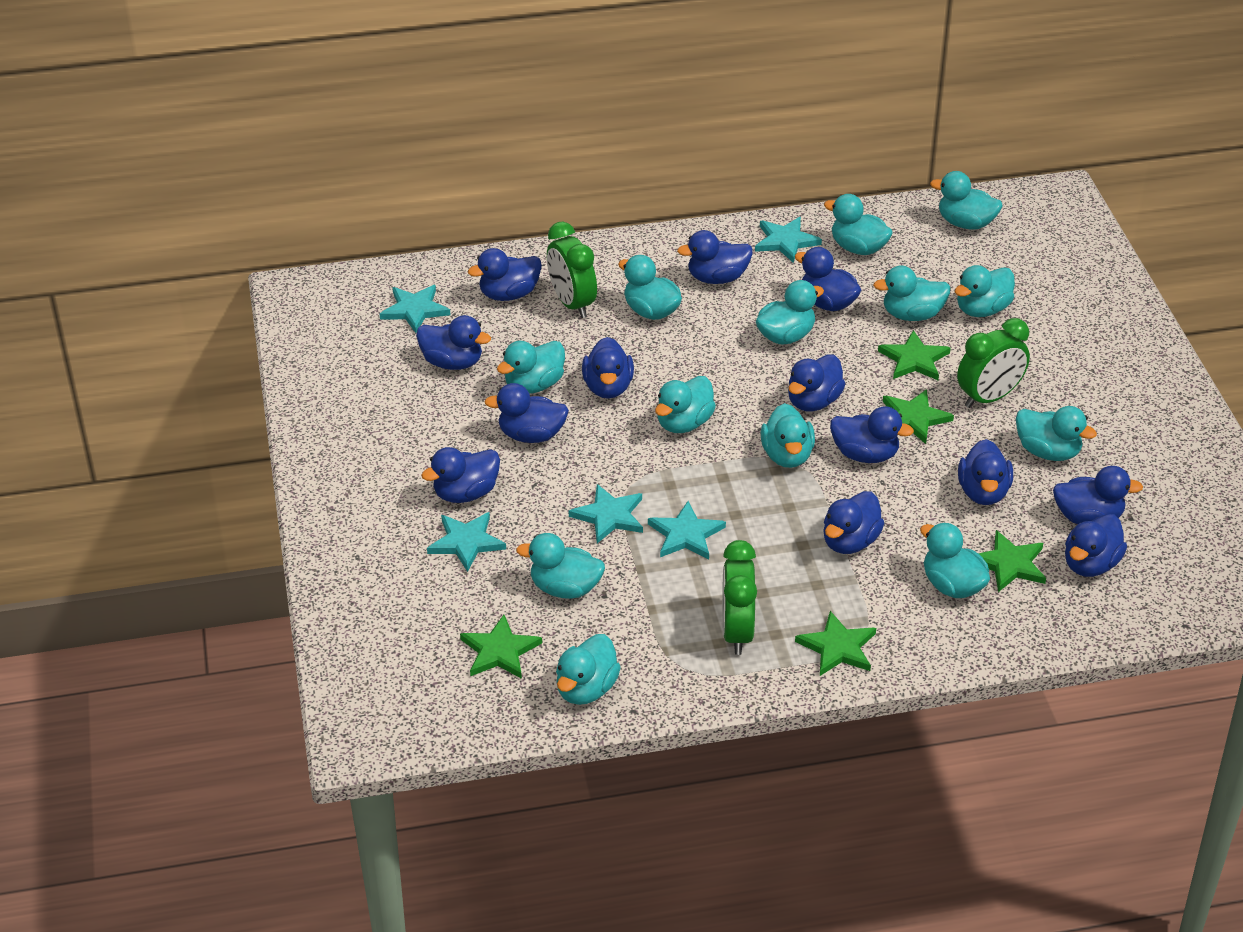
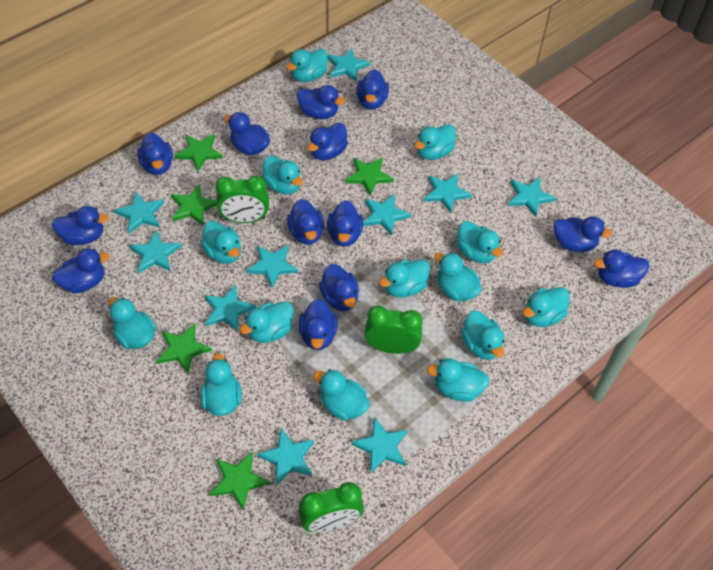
turquoise duck: 13 -> 14
turquoise star: 5 -> 10

